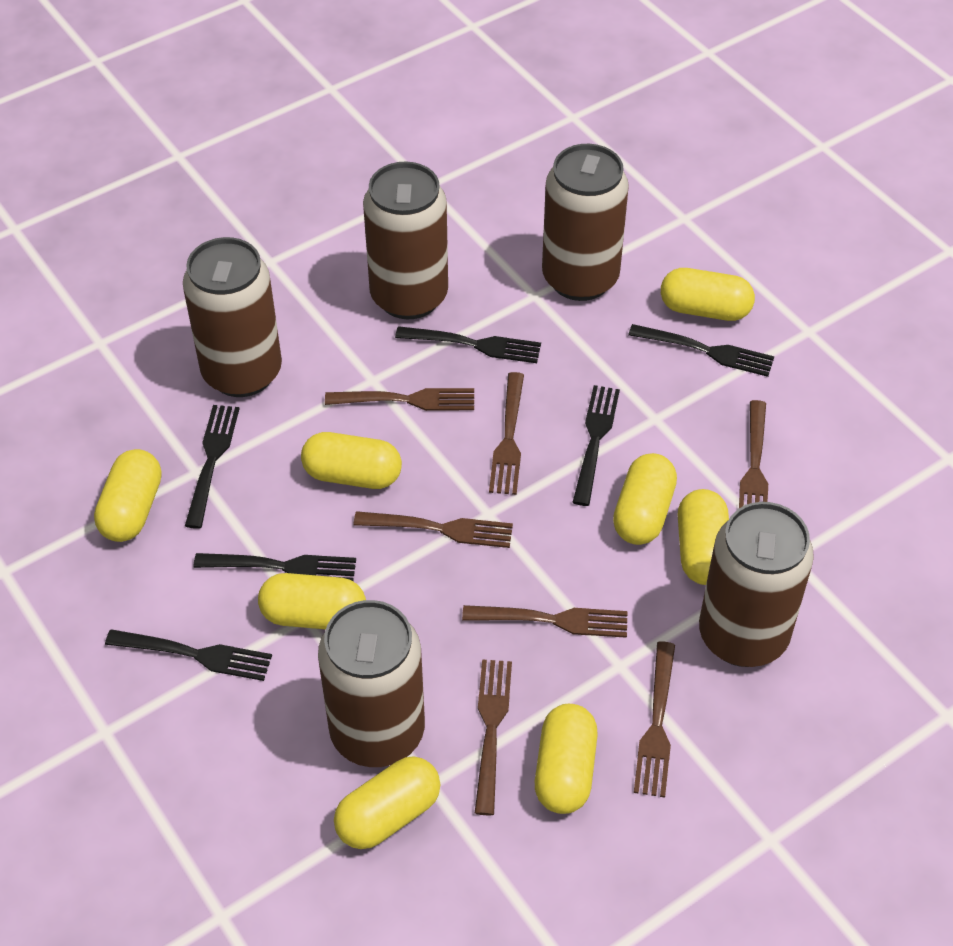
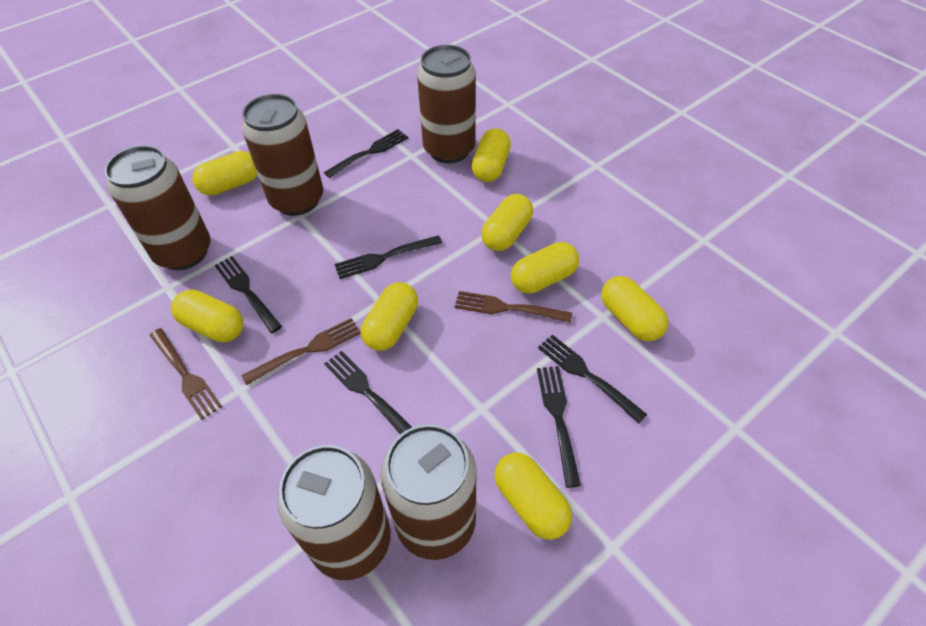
brown fork: 7 -> 3

